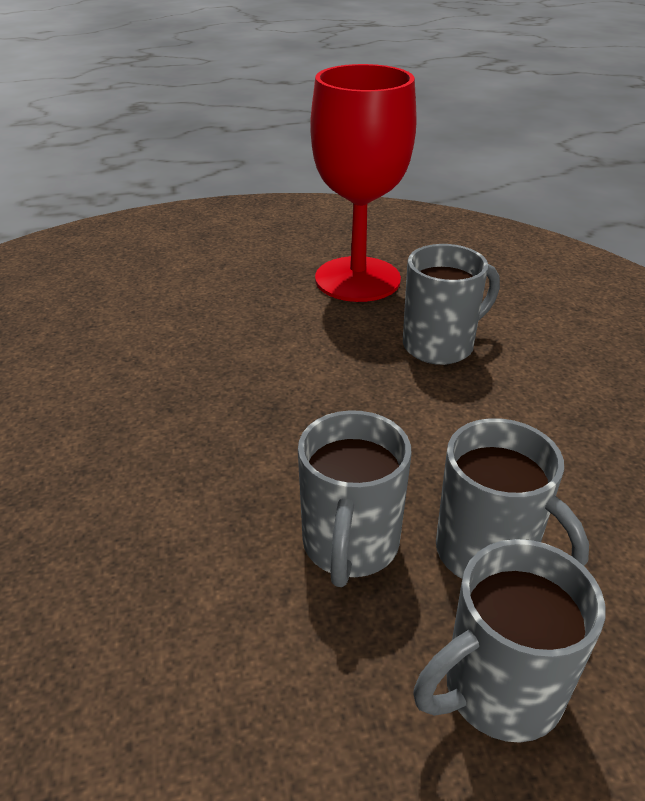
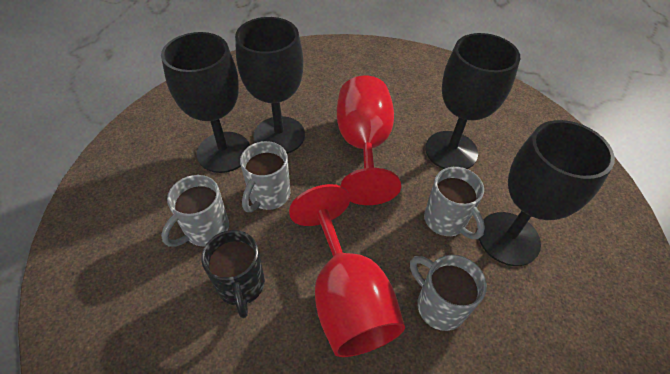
black goblet: 0 -> 4
black mug: 0 -> 1
red goblet: 1 -> 2

